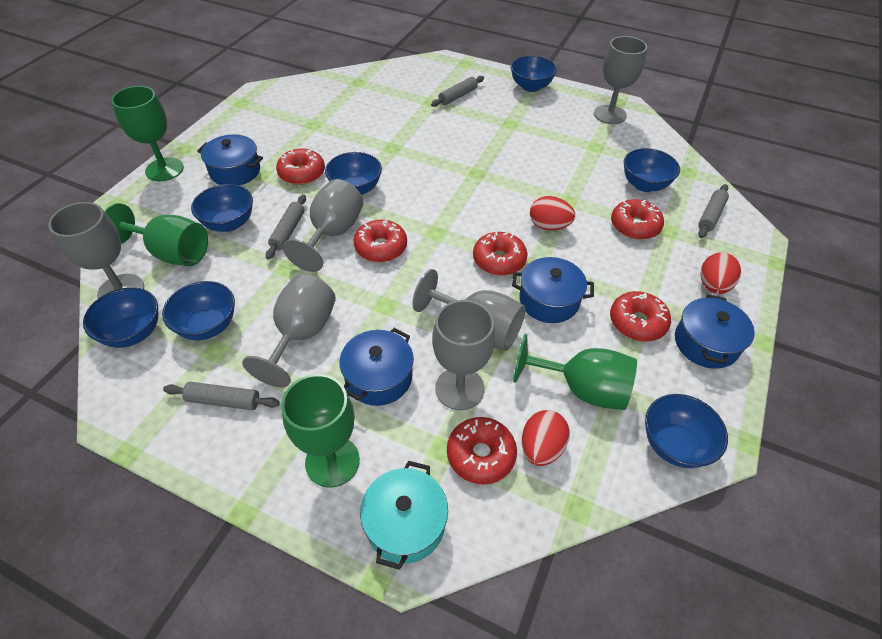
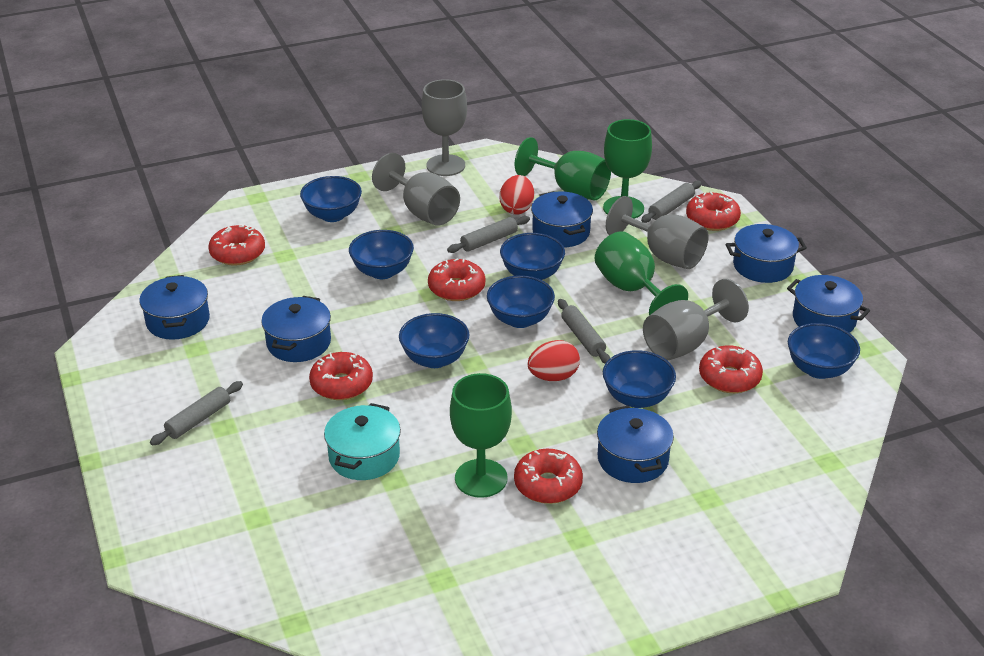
blue pot: 4 -> 6
grey goblet: 6 -> 4
red egg: 3 -> 2

